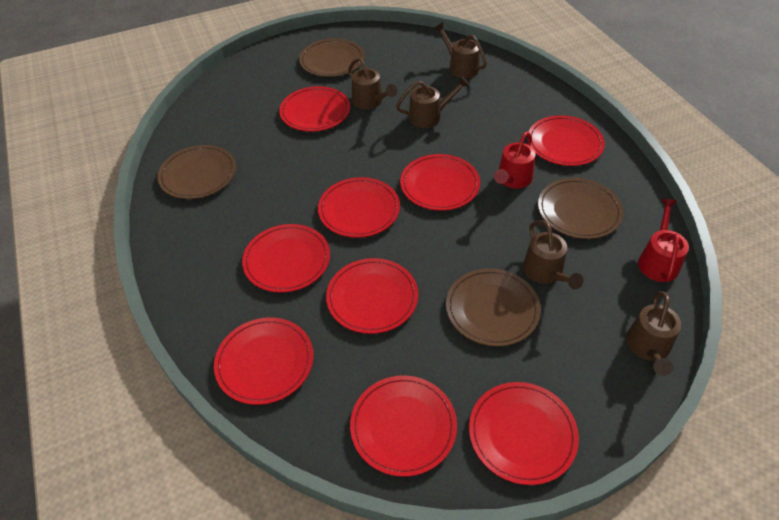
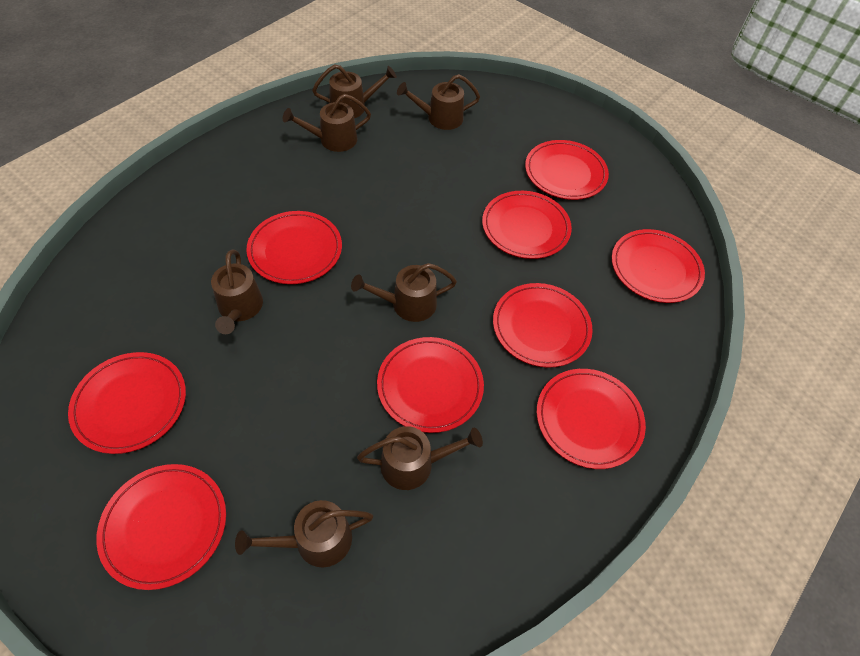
brown plate: 4 -> 0
brown watering can: 5 -> 7
red watering can: 2 -> 0

